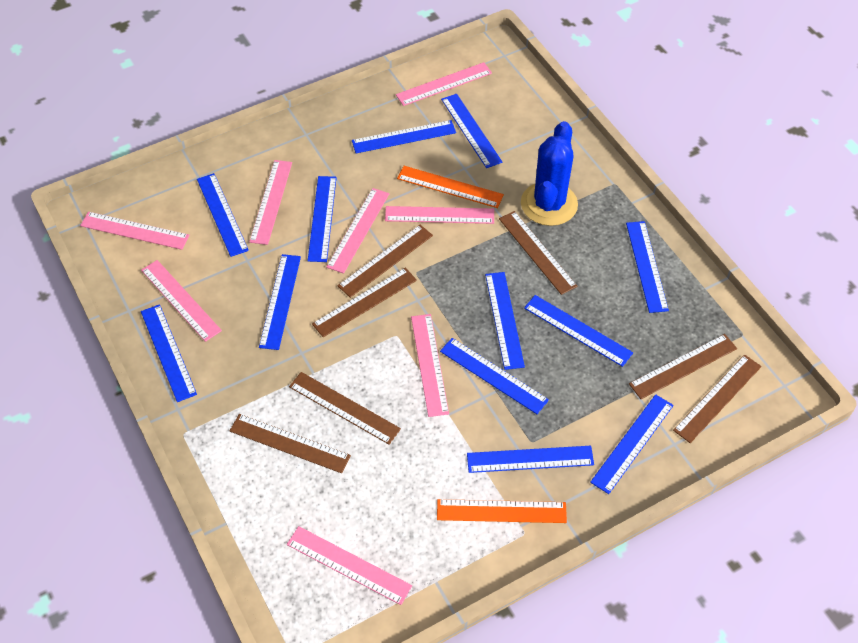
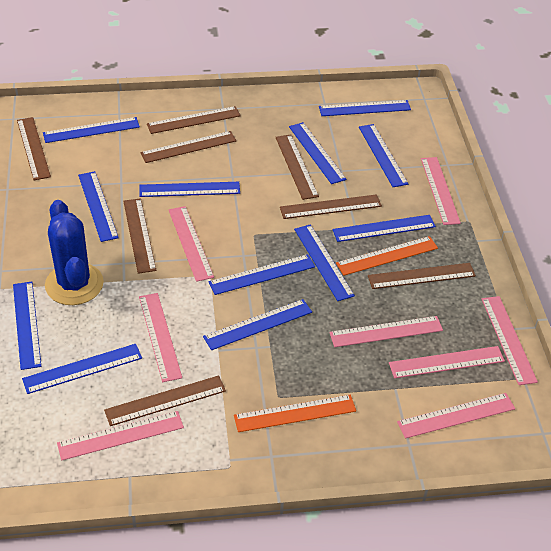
brown ruler: 7 -> 8

